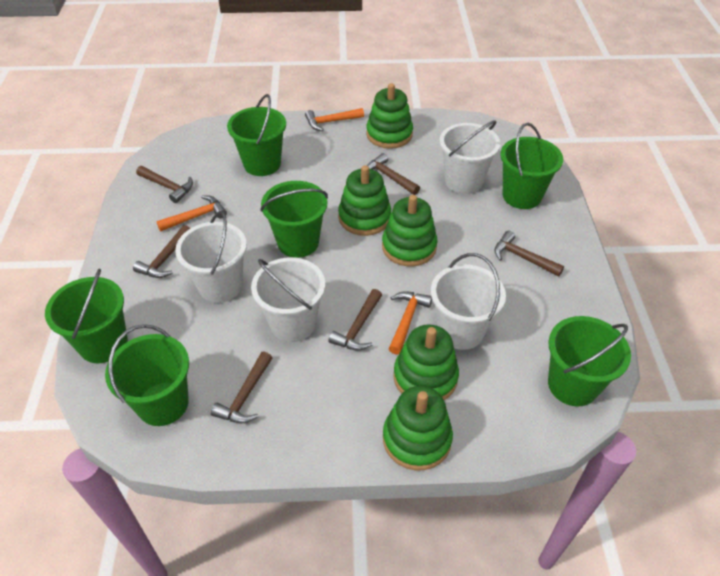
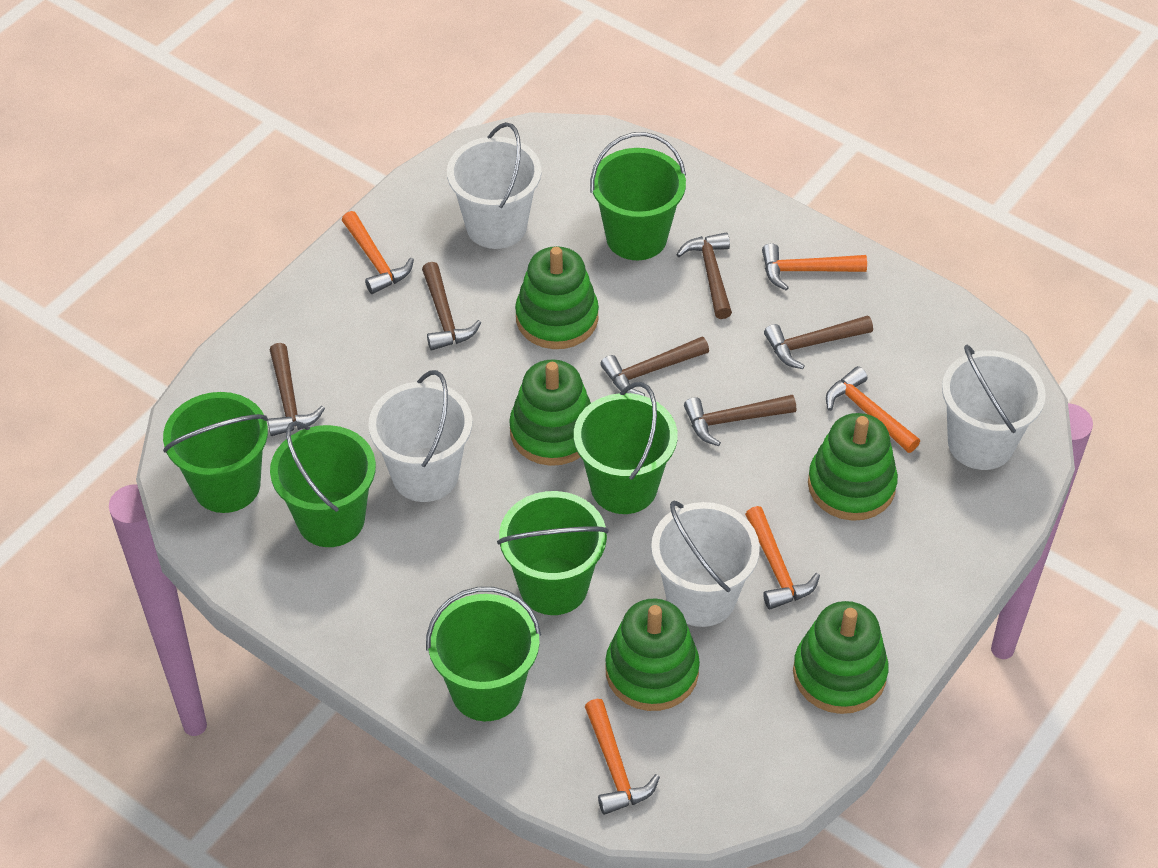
orange hammer: 3 -> 5

